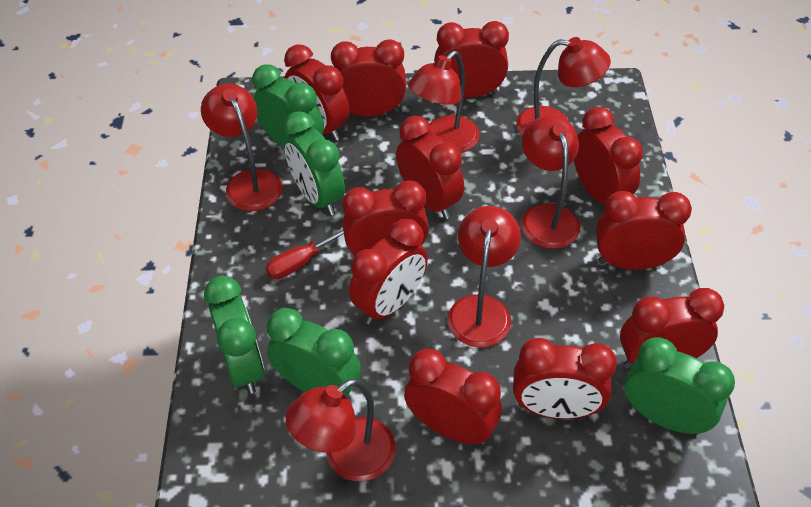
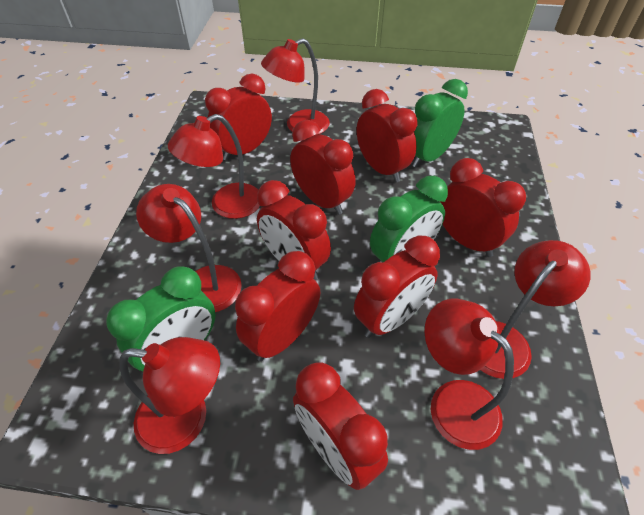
green clock: 5 -> 3
red clock: 11 -> 8
red screwdriver: 1 -> 0

